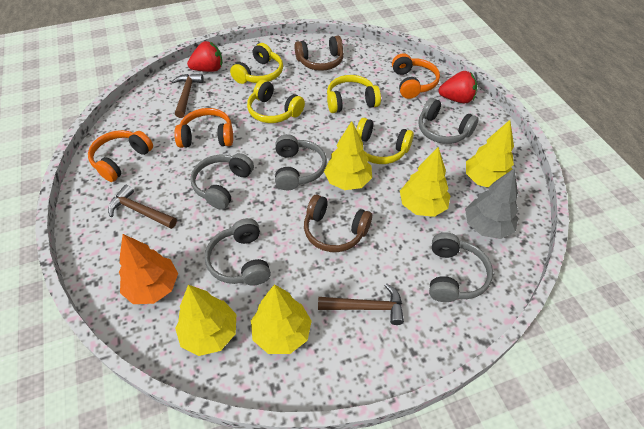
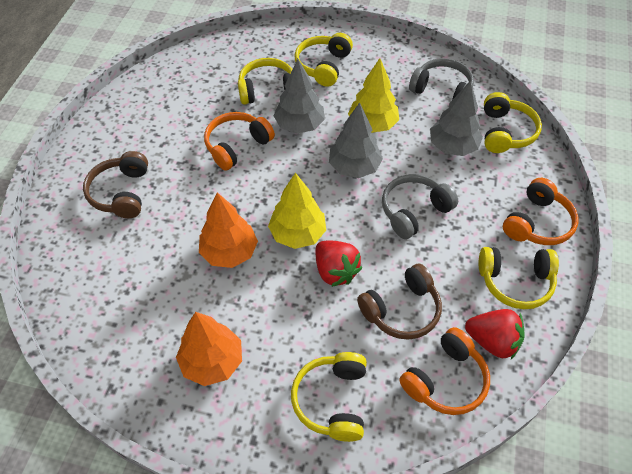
brown hammer: 3 -> 0
grey headphones: 5 -> 2
grey tree: 1 -> 3
orange tree: 1 -> 2
yellow headphones: 4 -> 5
yellow tree: 5 -> 2

